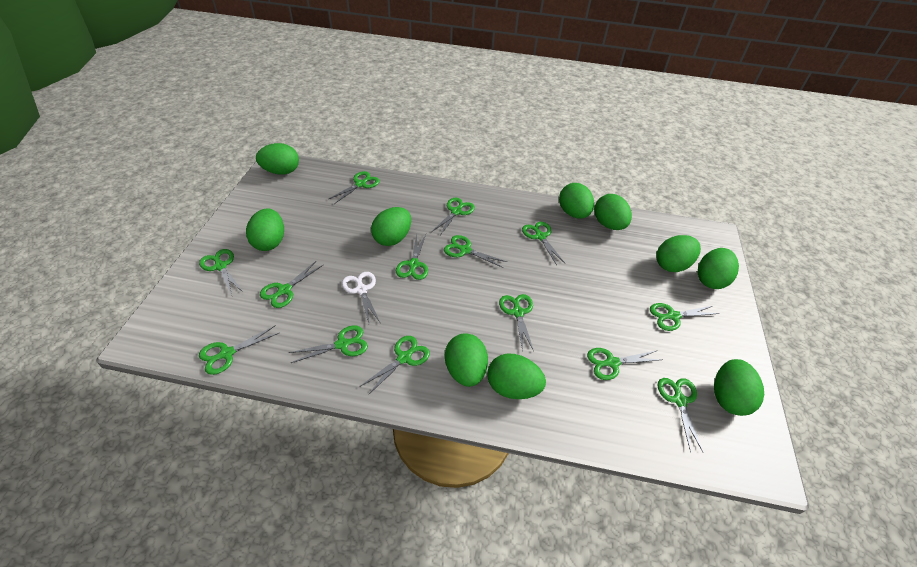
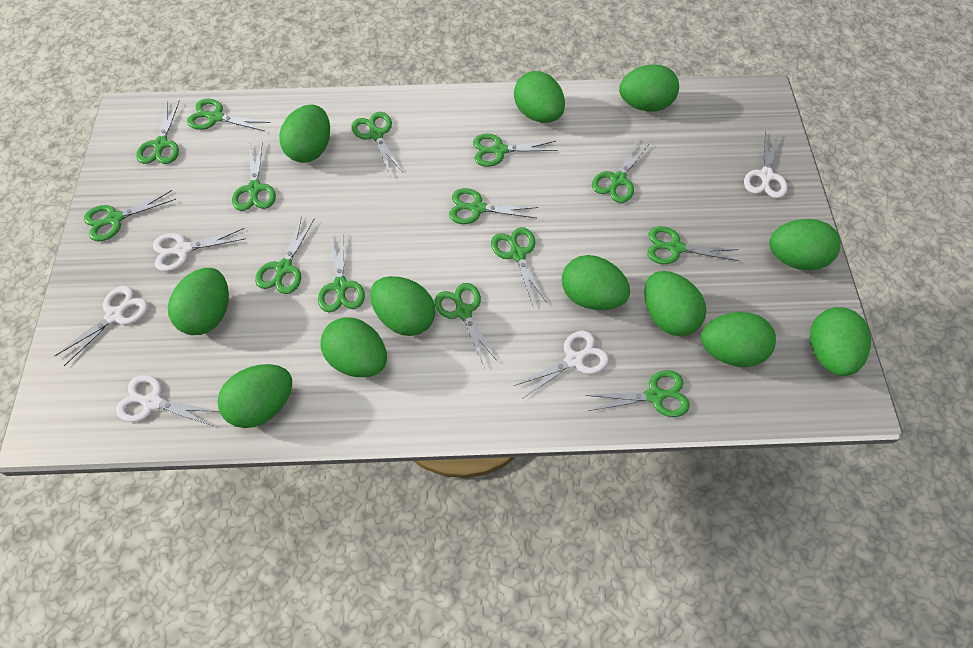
green egg: 10 -> 12
white scissors: 1 -> 5

